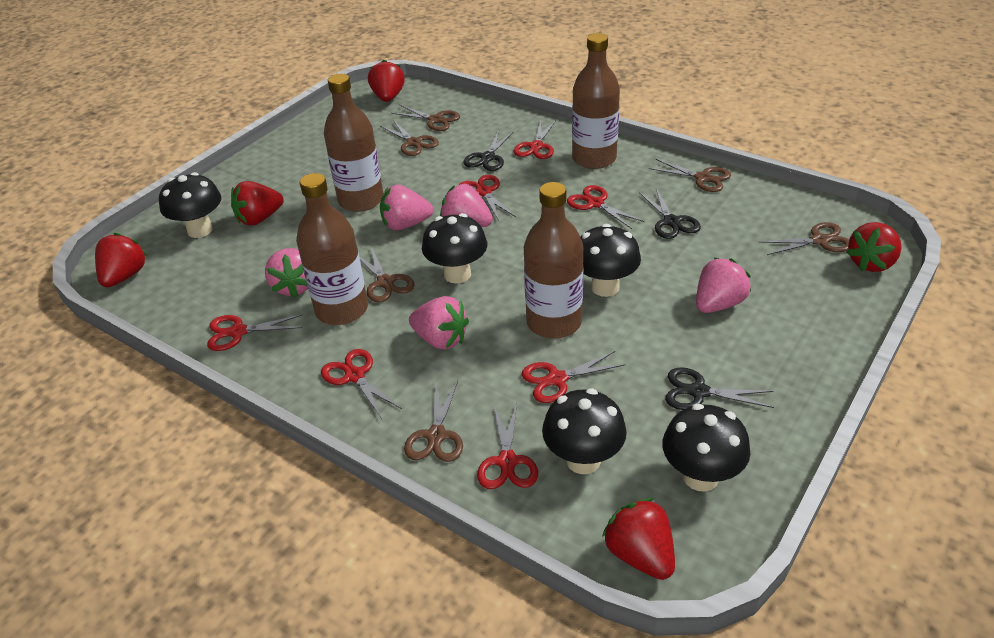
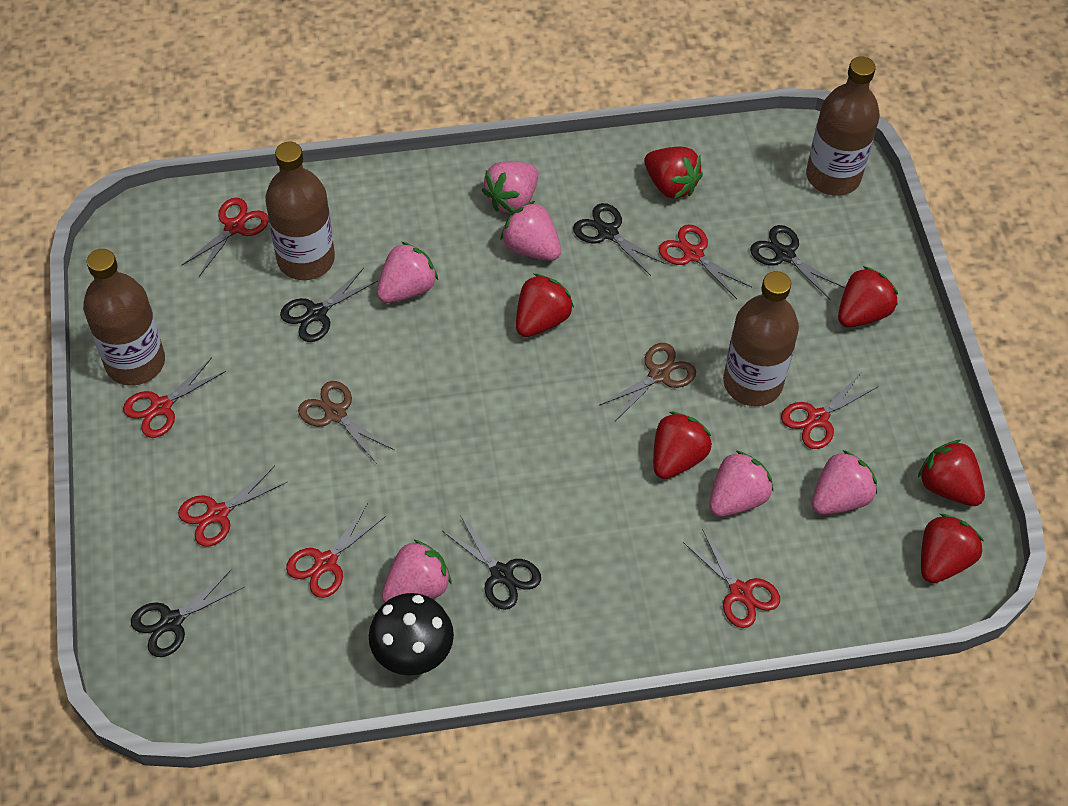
black mushroom: 5 -> 1
black scissors: 3 -> 5
brown scissors: 6 -> 2
pink strawberry: 5 -> 6
red strawberry: 5 -> 6

